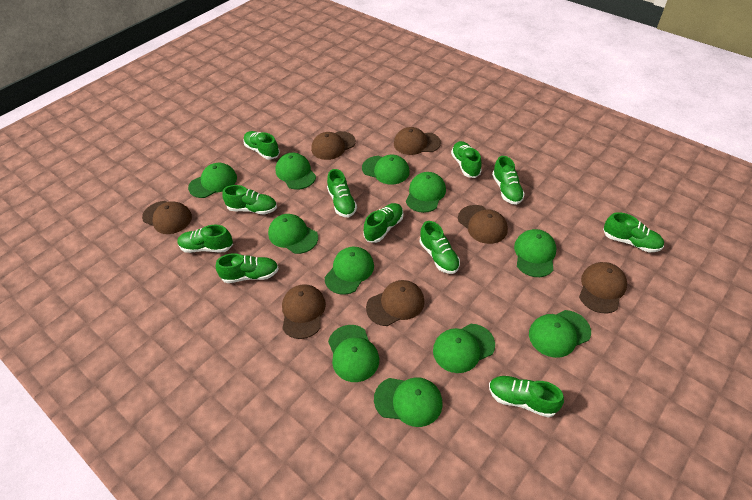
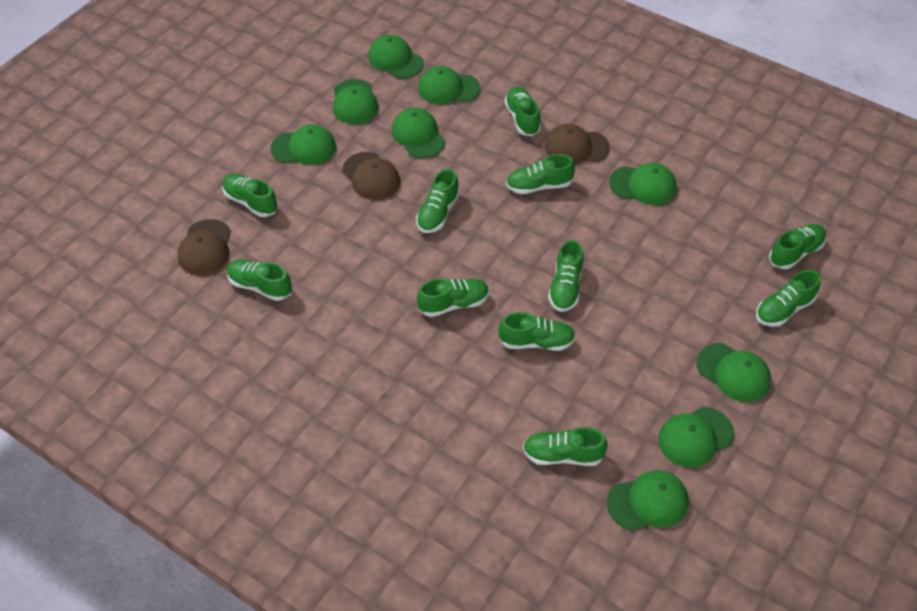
brown cap: 7 -> 3
green cap: 11 -> 9

